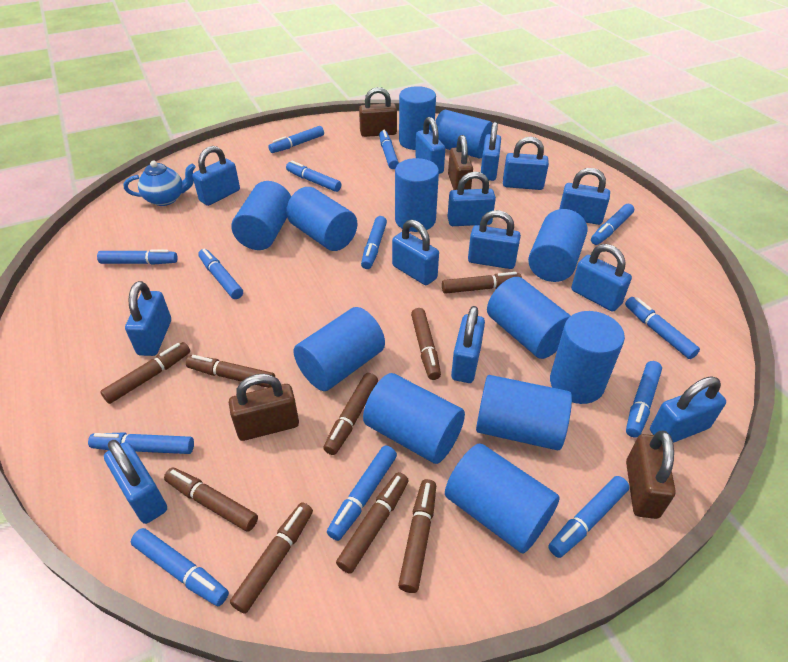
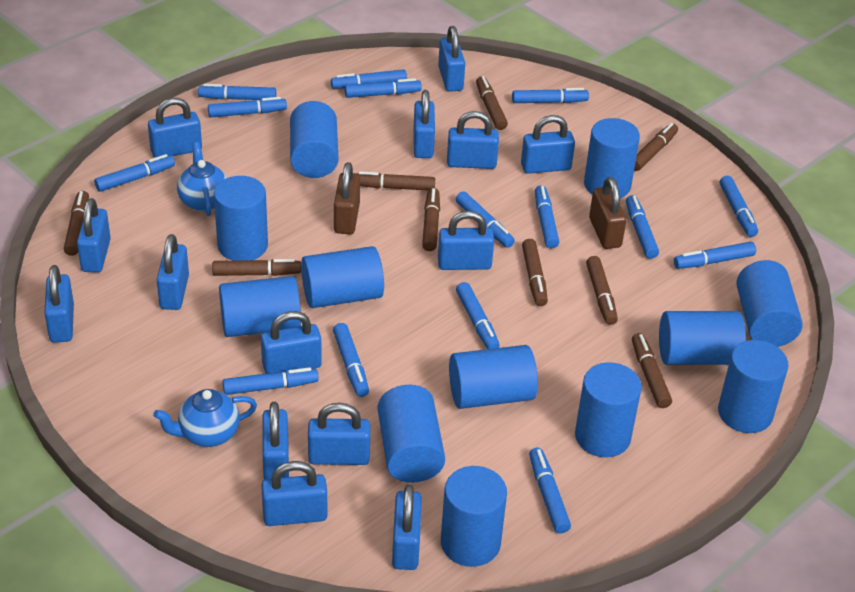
blue marker: 13 -> 15
blue padlock: 13 -> 14
blue teapot: 1 -> 2
brown padlock: 4 -> 2

